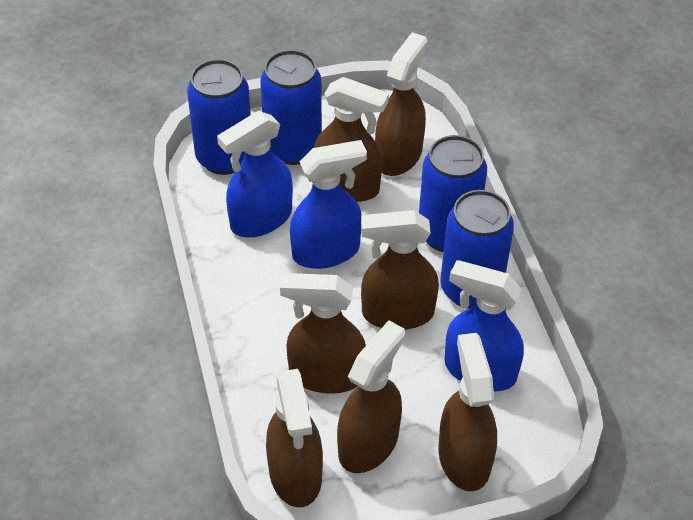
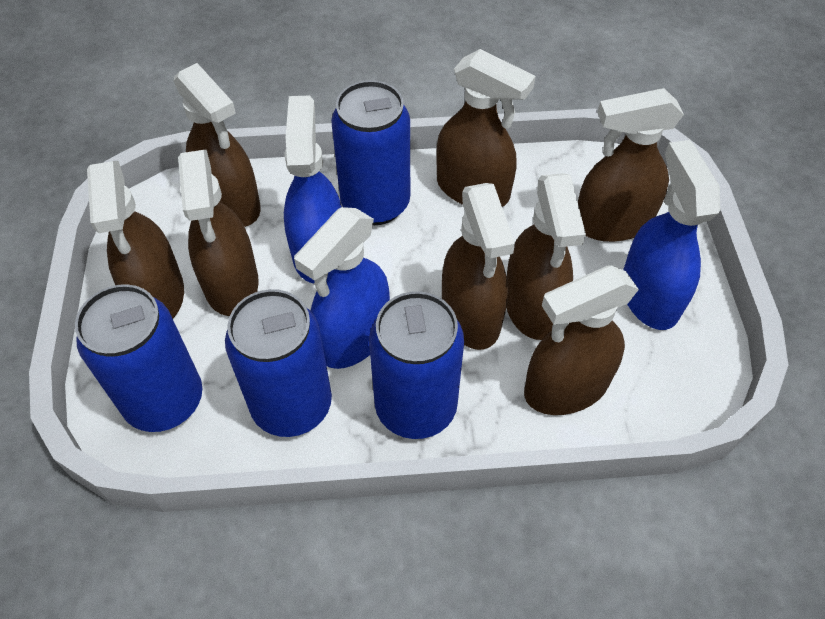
brown spray bottle: 7 -> 8

